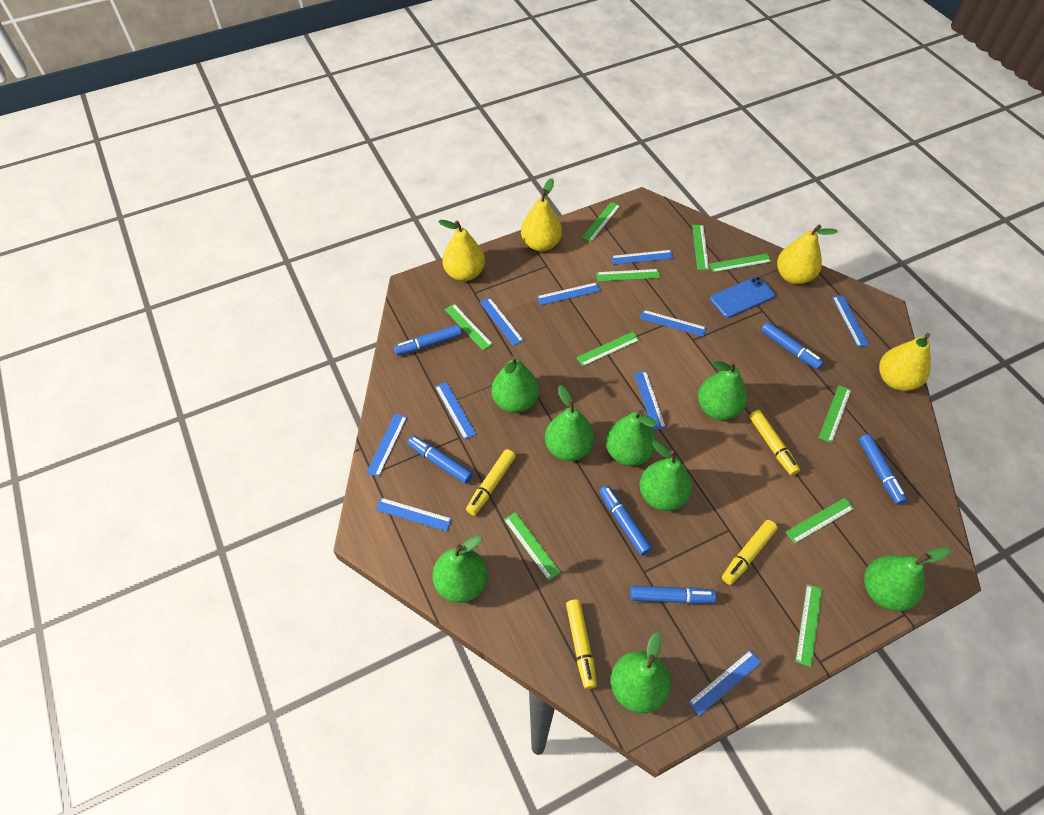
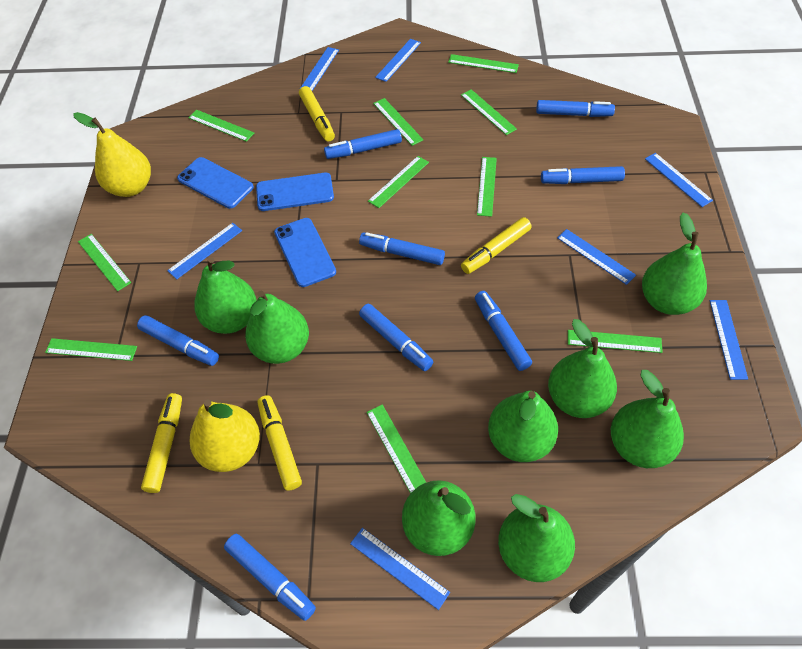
blue marker: 6 -> 8
blue phone: 1 -> 3
blue ruler: 10 -> 7
yellow pear: 4 -> 2

